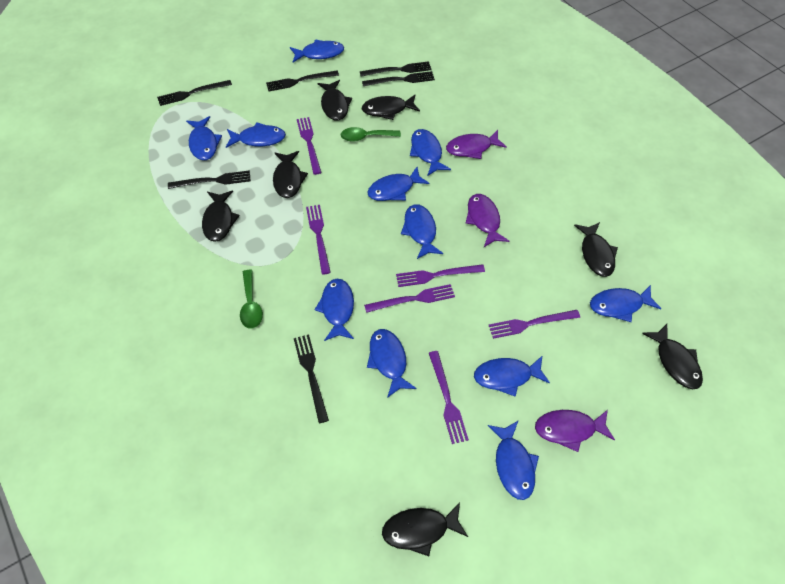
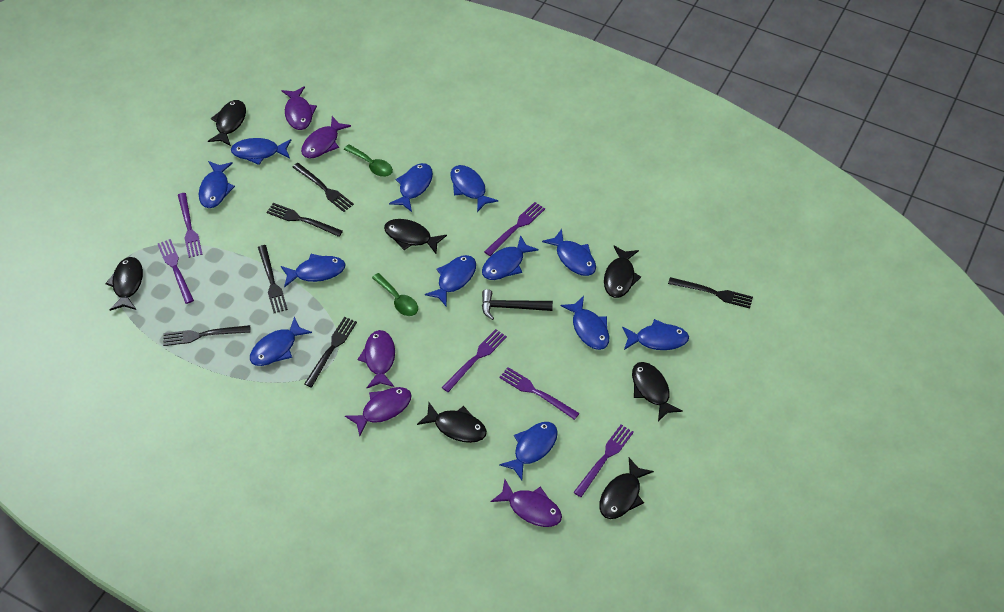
black hammer: 0 -> 1
blue fish: 11 -> 12
purple fish: 3 -> 5

